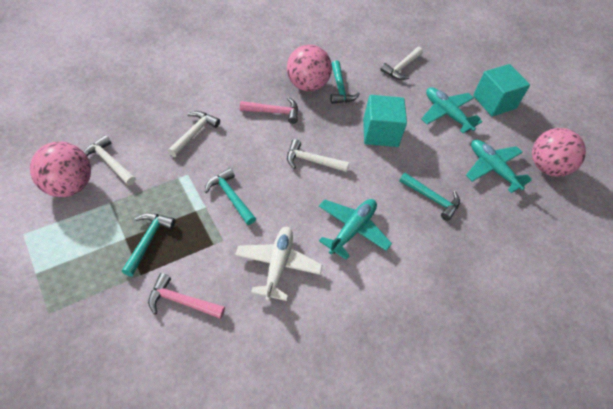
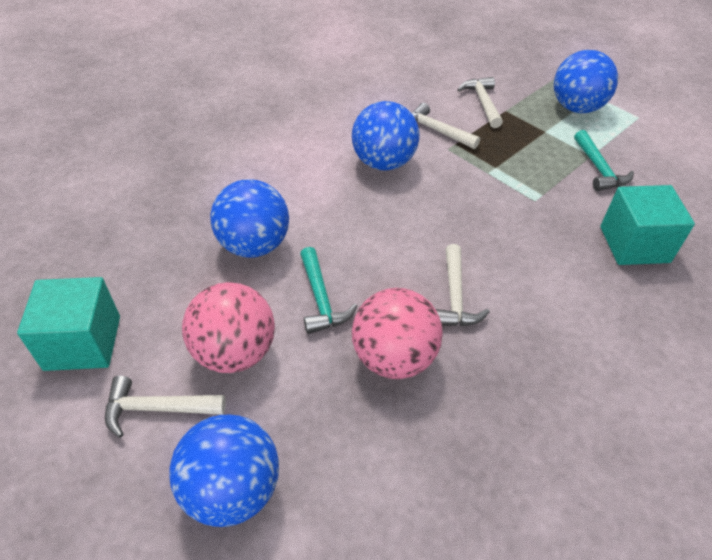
blue ball: 0 -> 4
pink ball: 3 -> 2
pink hammer: 2 -> 0
turquoise hammer: 4 -> 2
turquoise plane: 3 -> 0
white plane: 1 -> 0

